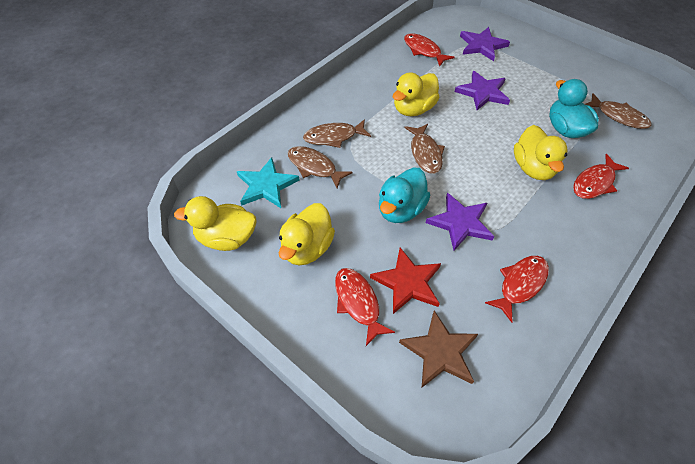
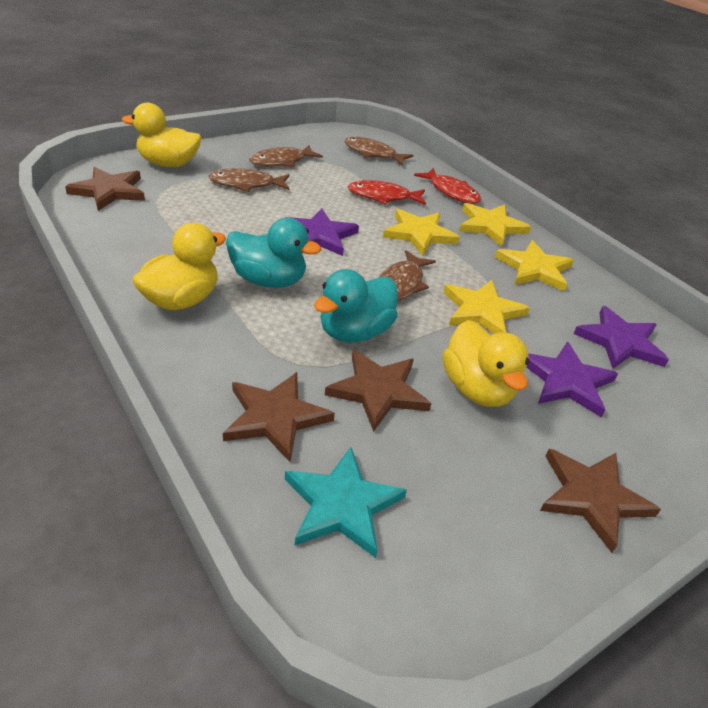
brown star: 1 -> 4
red fish: 4 -> 2
red star: 1 -> 0
yellow duck: 4 -> 3
yellow star: 0 -> 4

